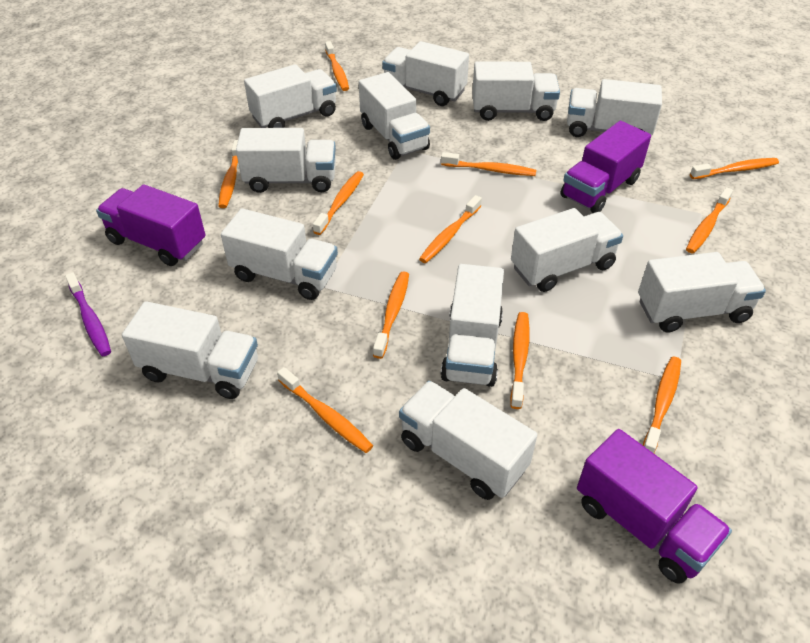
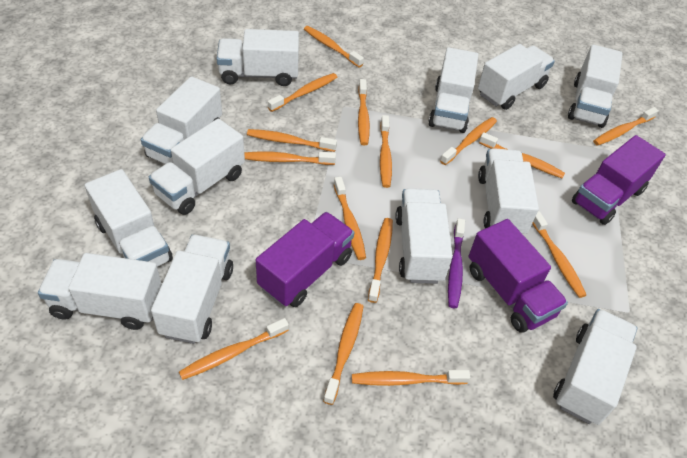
orange toothbrush: 11 -> 15

